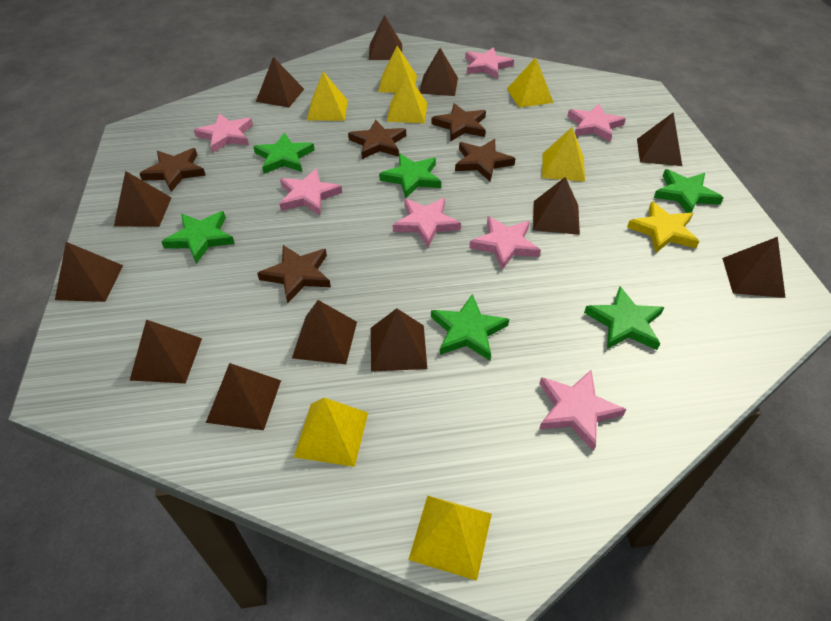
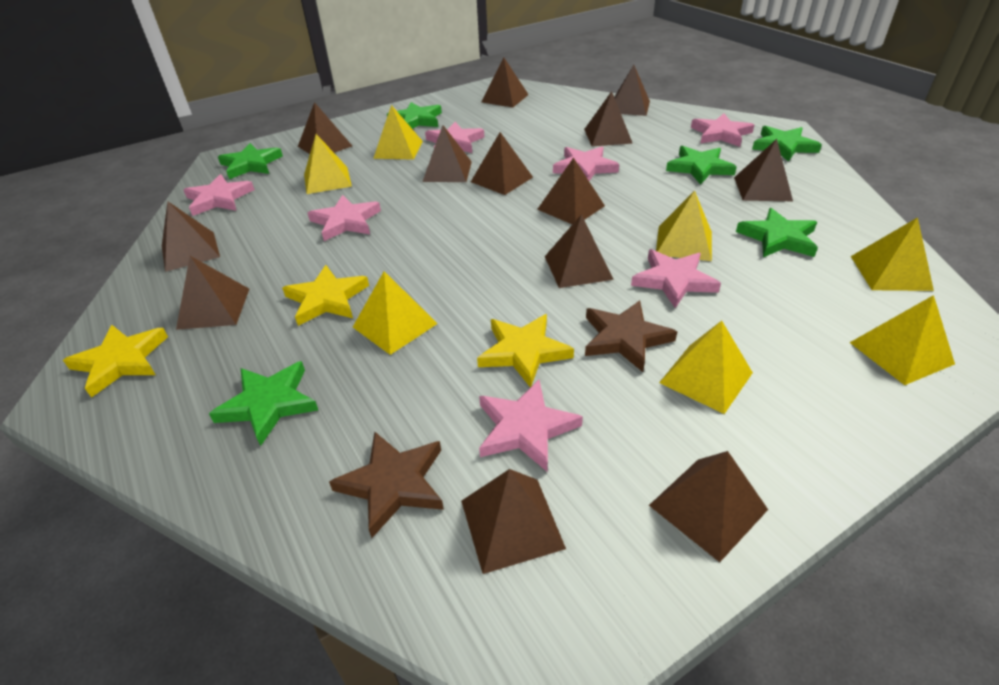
brown pyramid: 12 -> 13
brown star: 5 -> 2
yellow star: 1 -> 3

